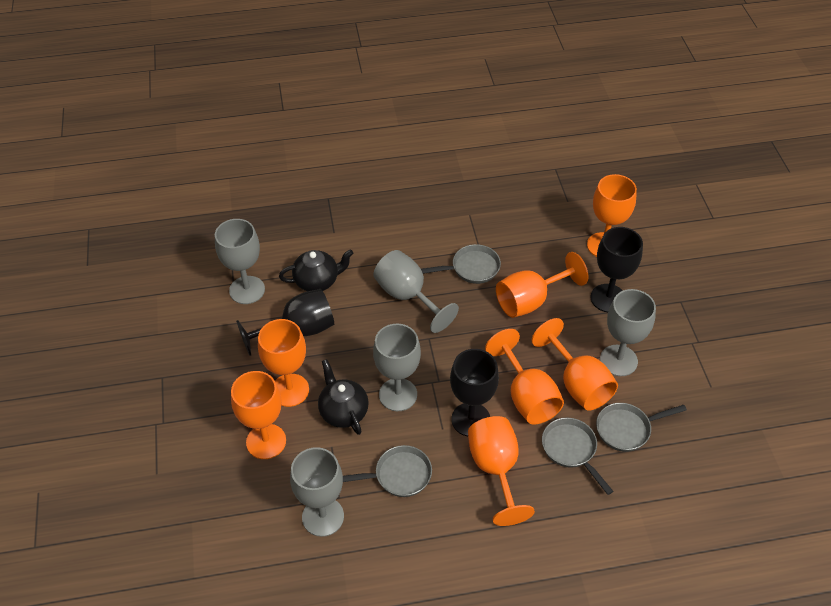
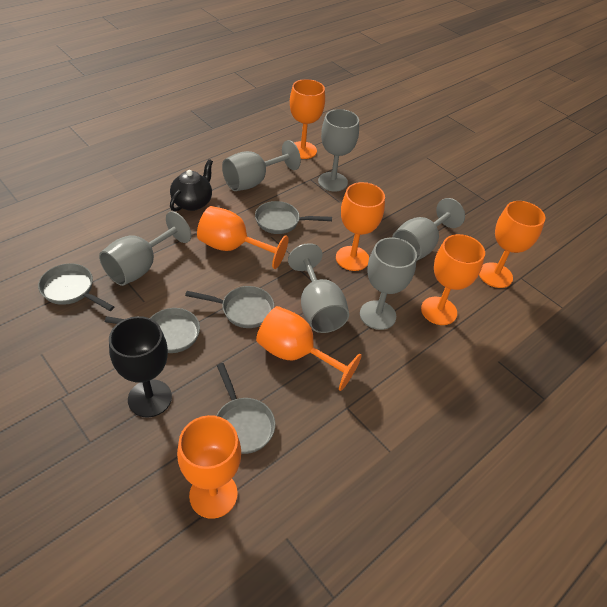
black goblet: 3 -> 1
black teapot: 2 -> 1
grey goblet: 5 -> 6
grey pan: 4 -> 5

